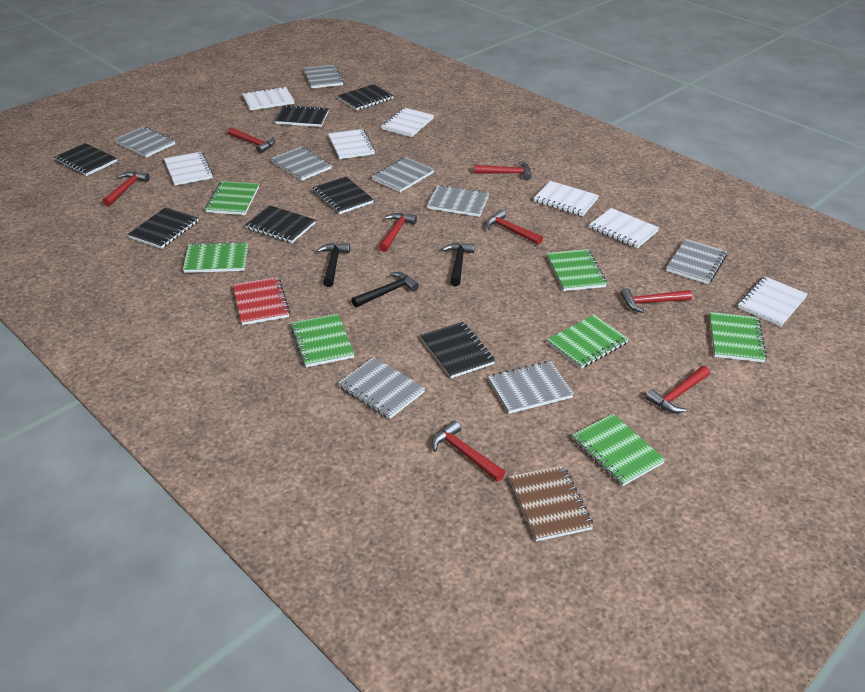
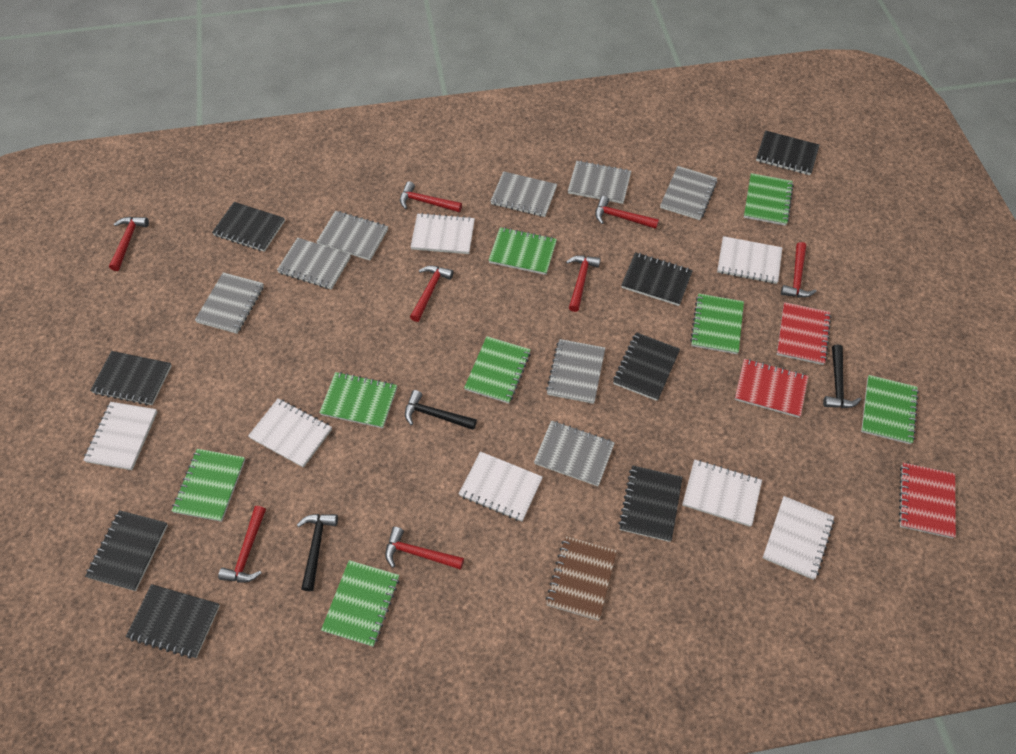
black notebook: 7 -> 8
green notebook: 7 -> 8
red notebook: 1 -> 3

